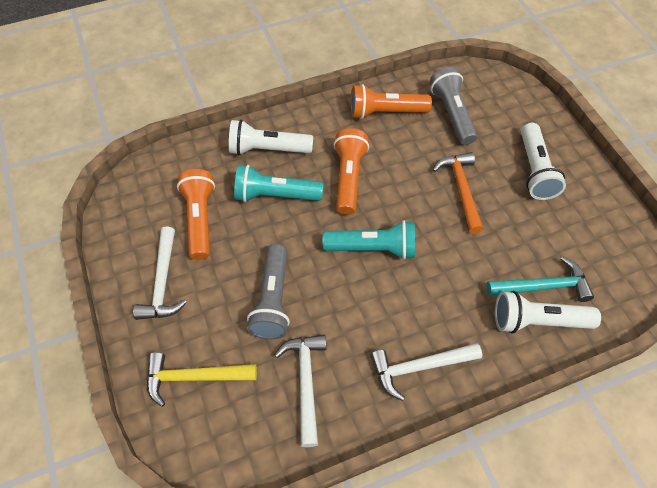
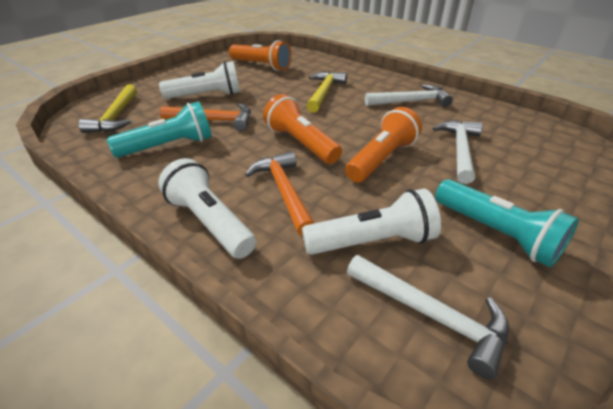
grey flashlight: 2 -> 0
orange hammer: 1 -> 2
turquoise hammer: 1 -> 0
yellow hammer: 1 -> 2

